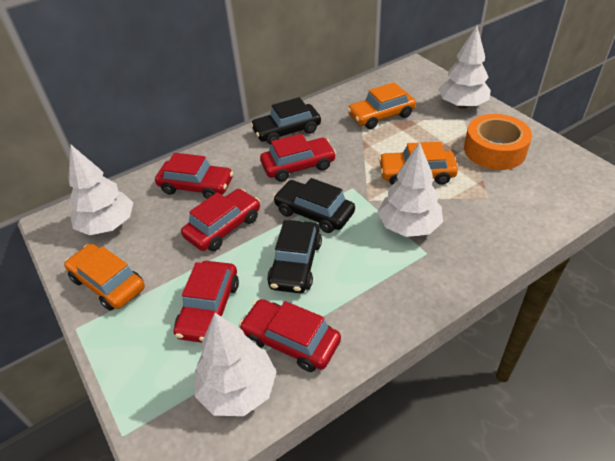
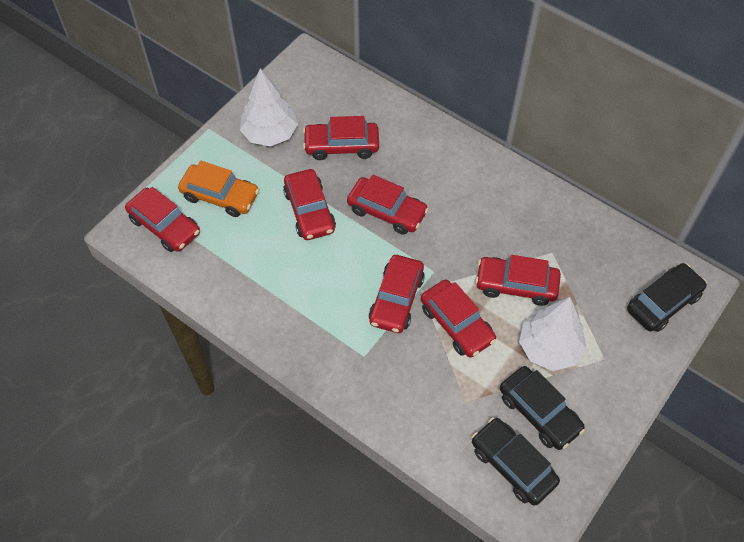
orange car: 3 -> 1
orange tape: 1 -> 0
red car: 5 -> 7
white tree: 4 -> 2

